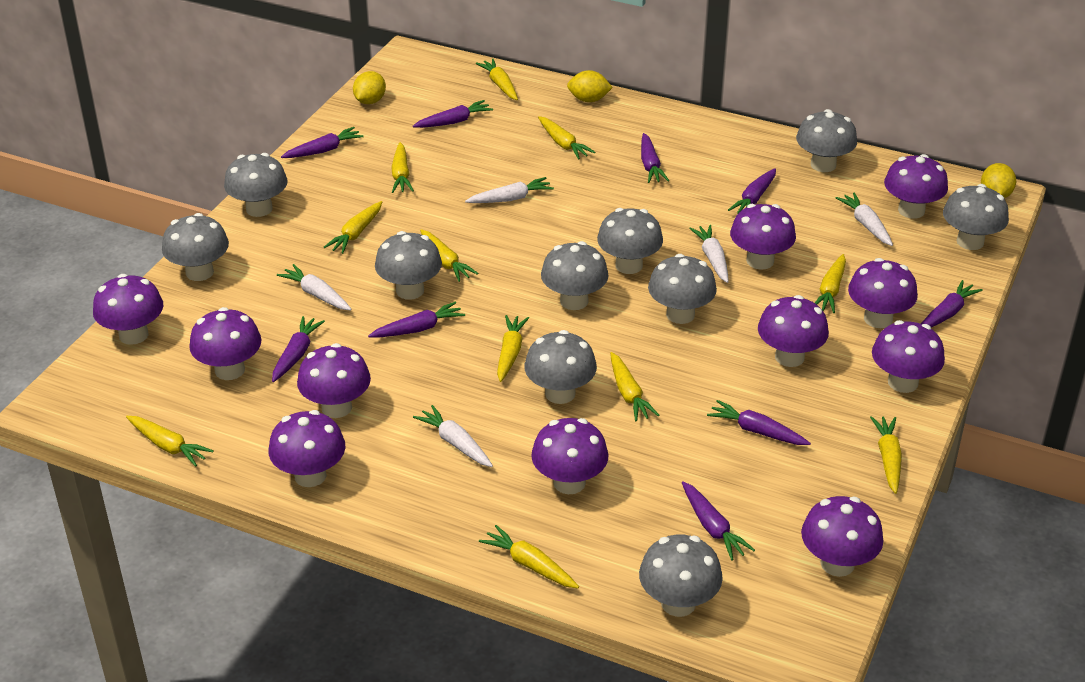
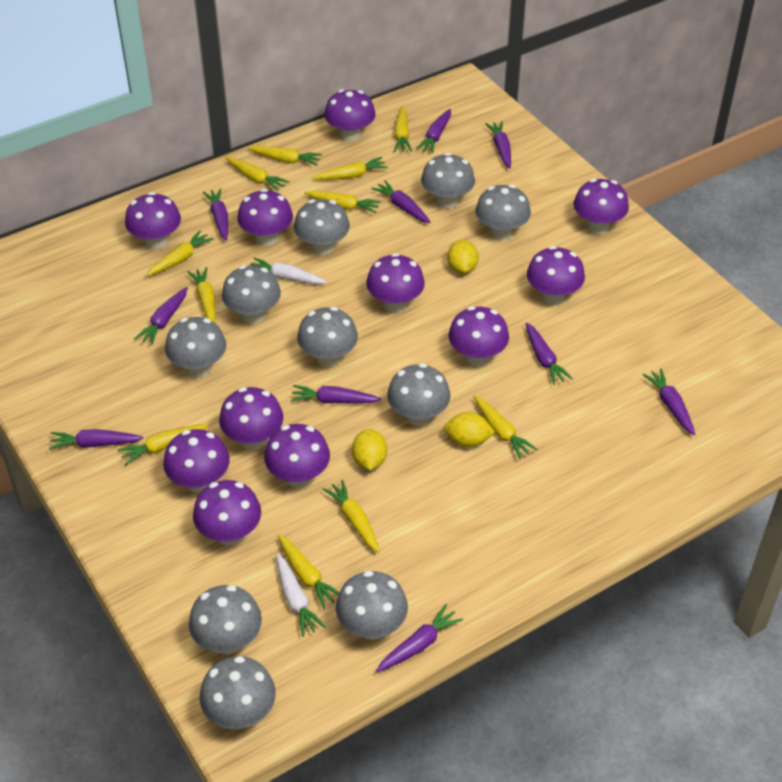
purple carrot: 9 -> 10
white carrot: 5 -> 2

